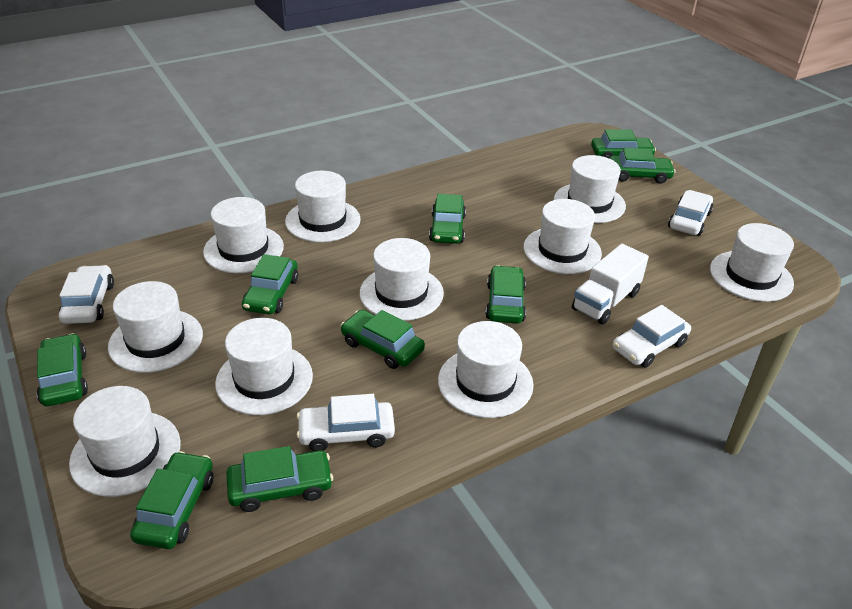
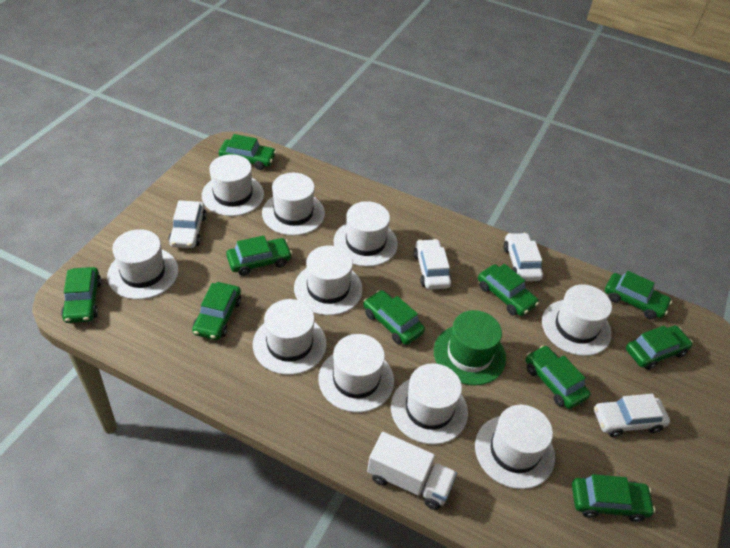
green car: 9 -> 10
green hat: 0 -> 1

